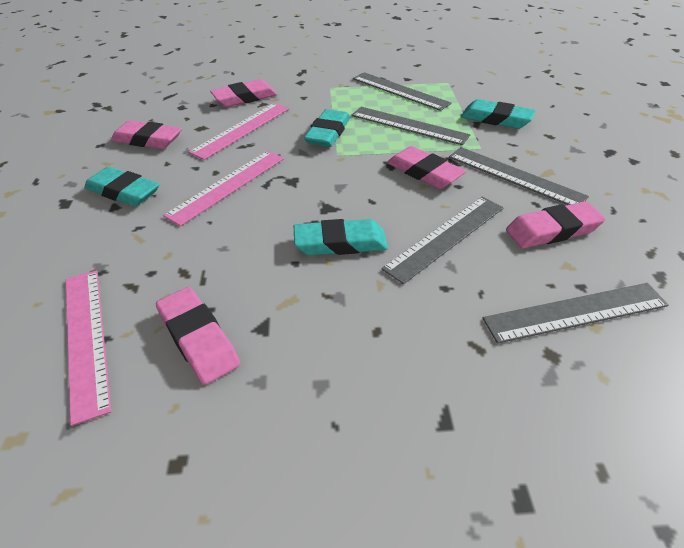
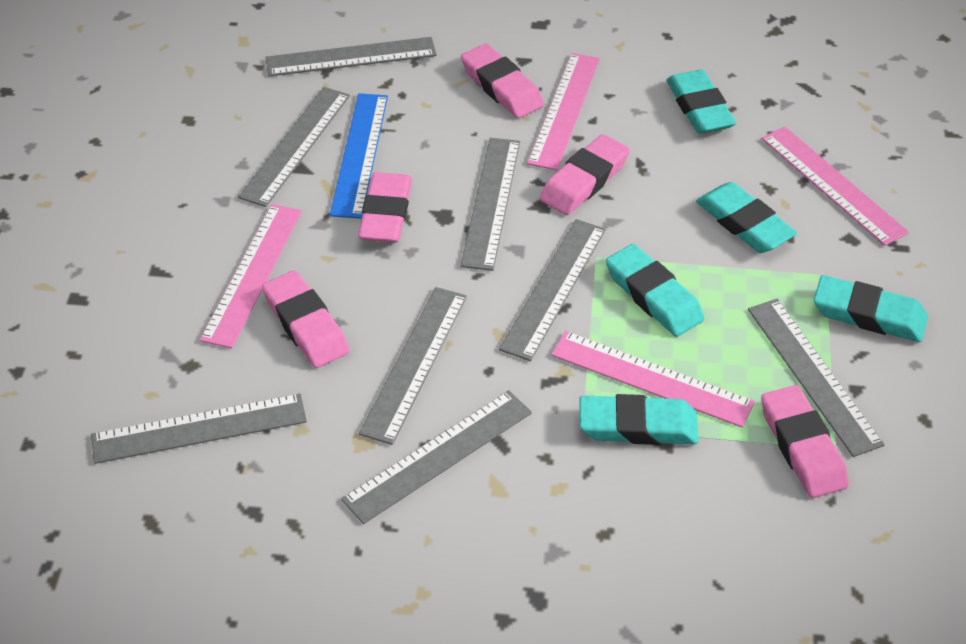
blue ruler: 0 -> 1
grey ruler: 5 -> 8
pink ruler: 3 -> 4
turquoise eraser: 4 -> 5

